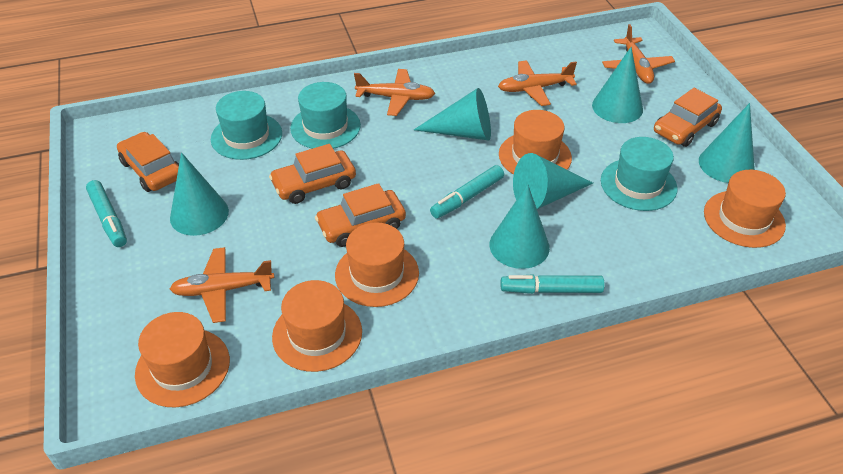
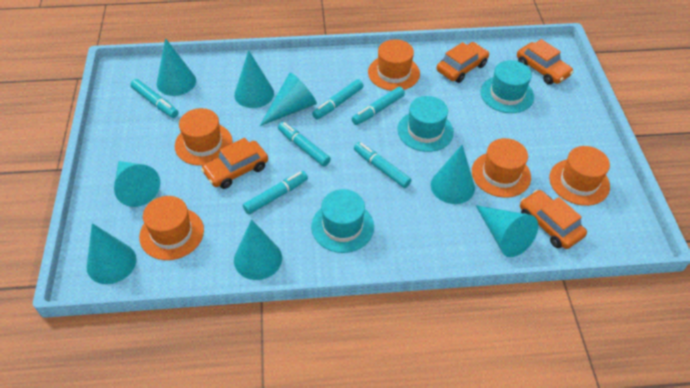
orange plane: 4 -> 0
turquoise cone: 6 -> 8
turquoise marker: 3 -> 6

